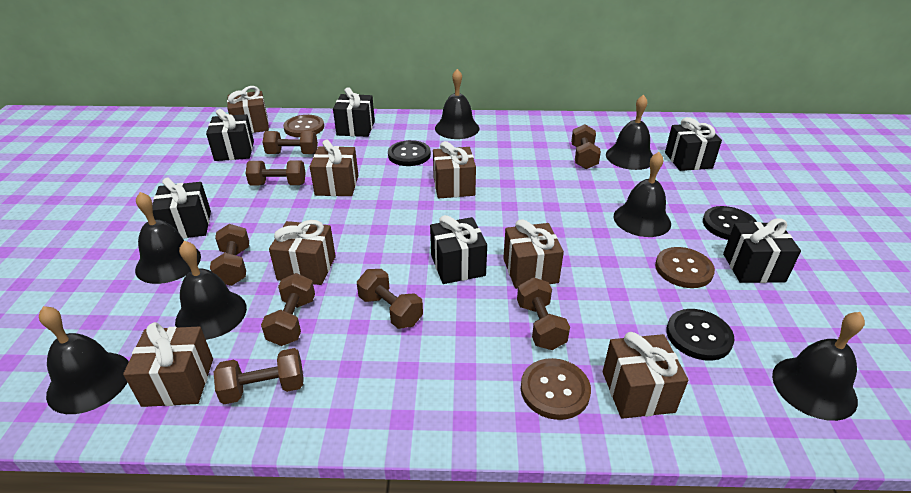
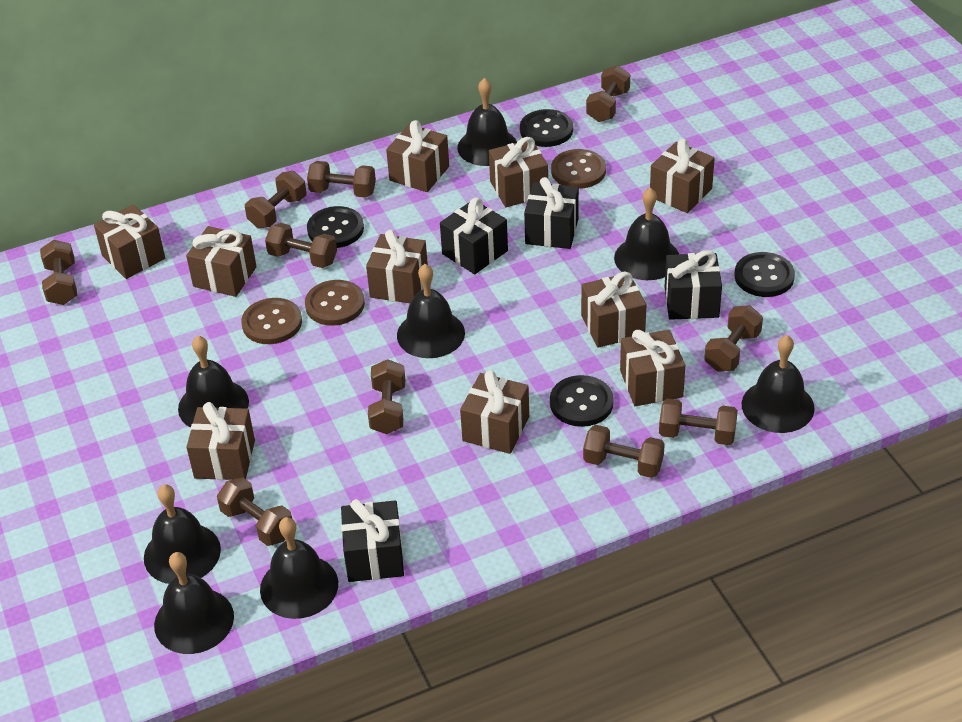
black bell: 7 -> 8
black button: 3 -> 4
black gift: 6 -> 4
brown dumbbell: 8 -> 10
brown gift: 7 -> 10

